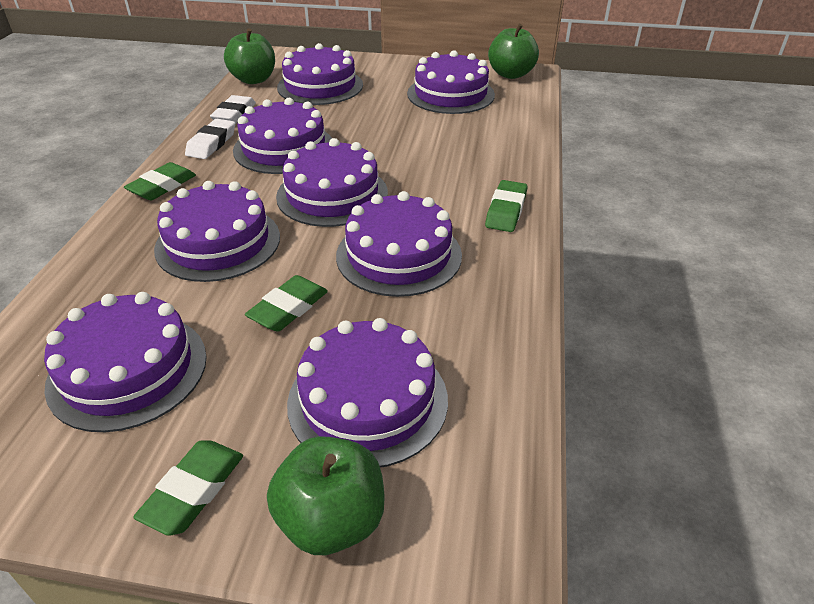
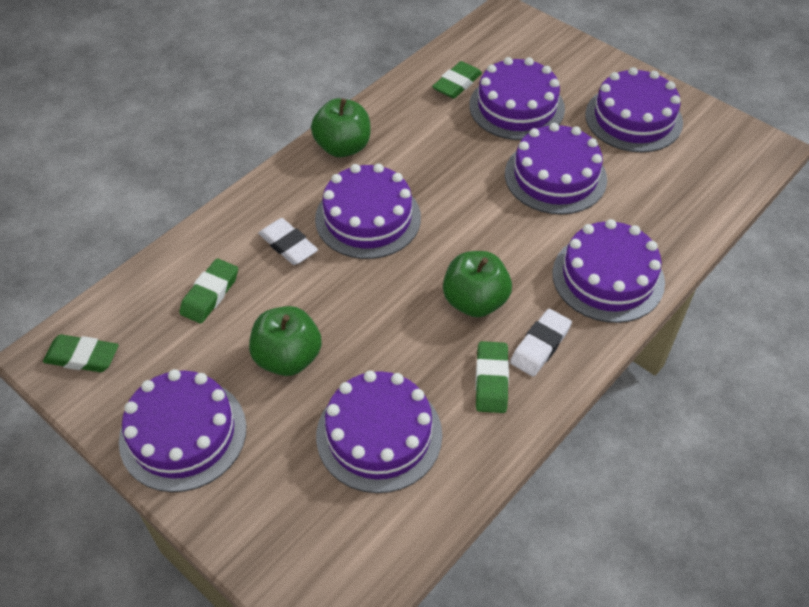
purple cake: 8 -> 7

